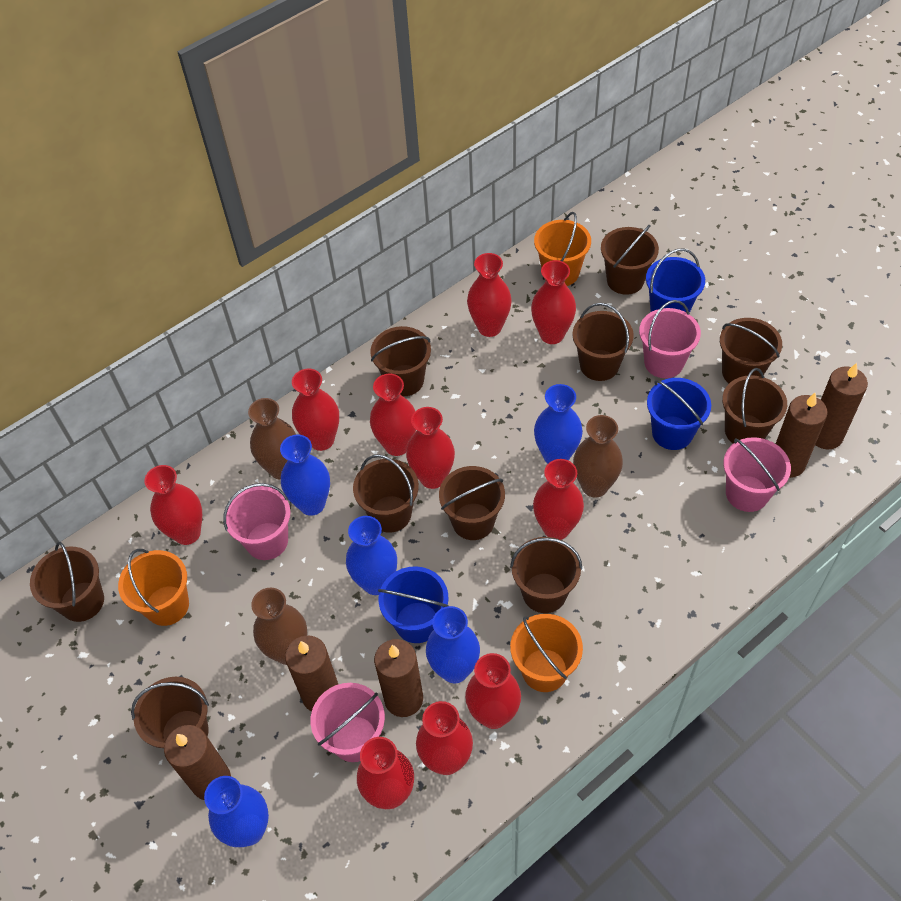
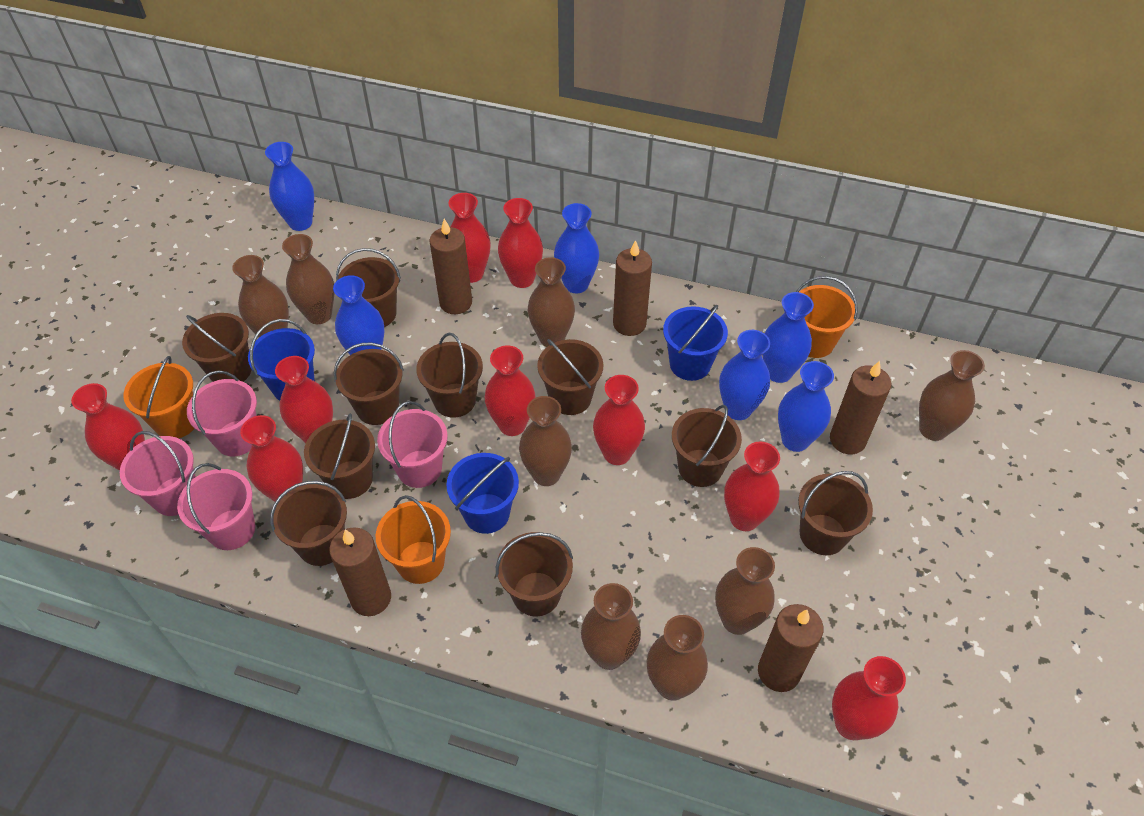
blue vase: 5 -> 6
brown vase: 3 -> 8
red vase: 10 -> 9

